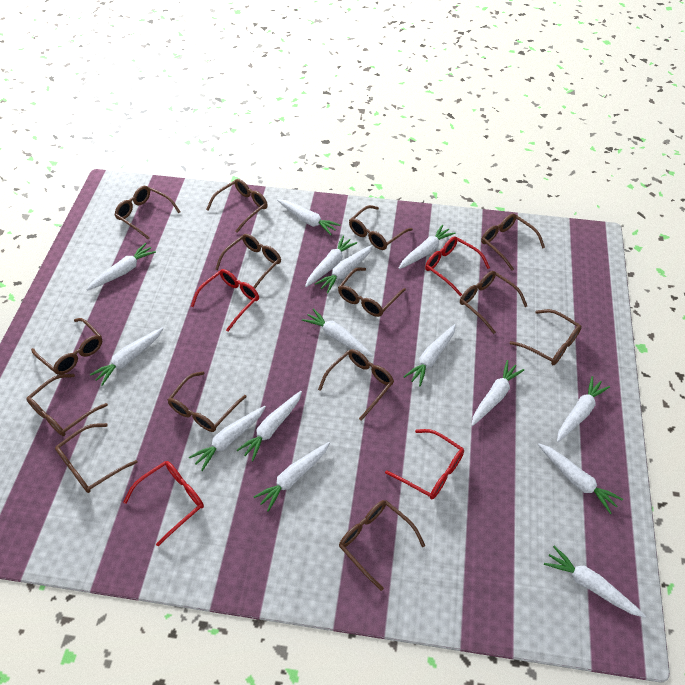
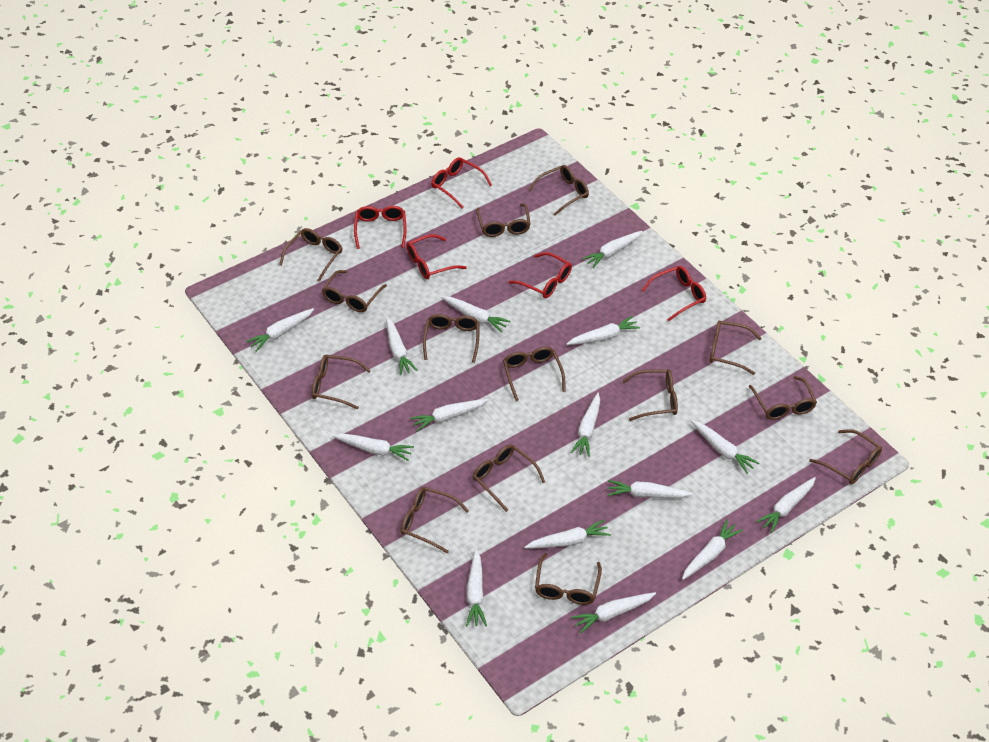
red glasses: 4 -> 5

